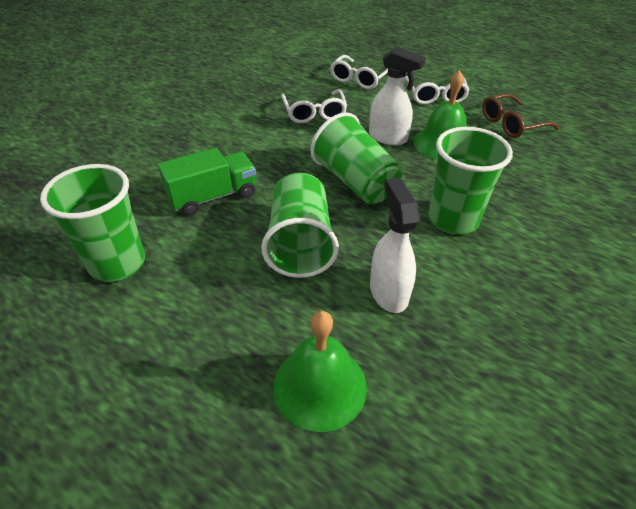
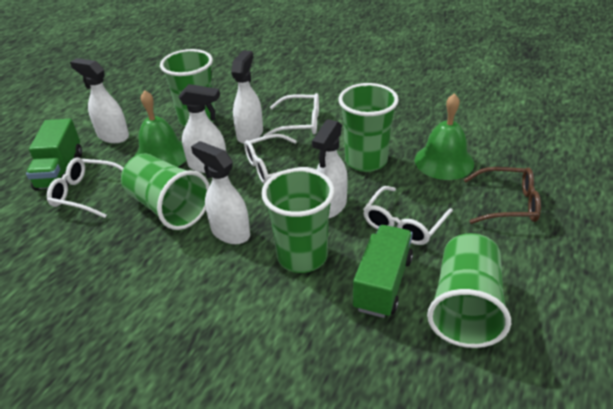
green cup: 4 -> 5
green truck: 1 -> 2
white glasses: 3 -> 4
white spray bottle: 2 -> 5

